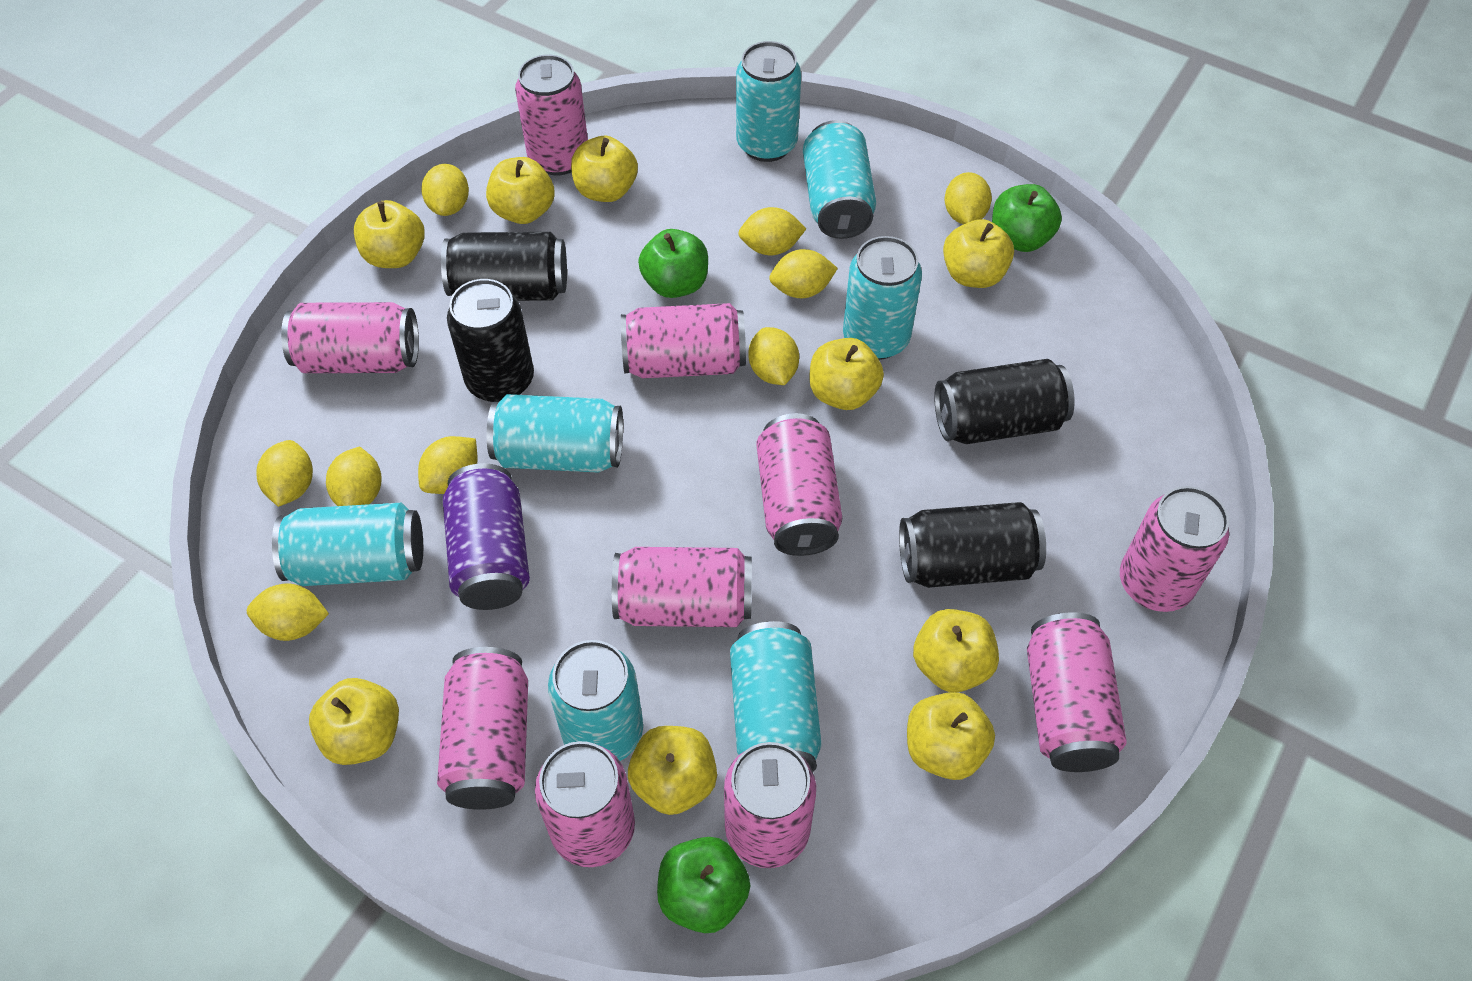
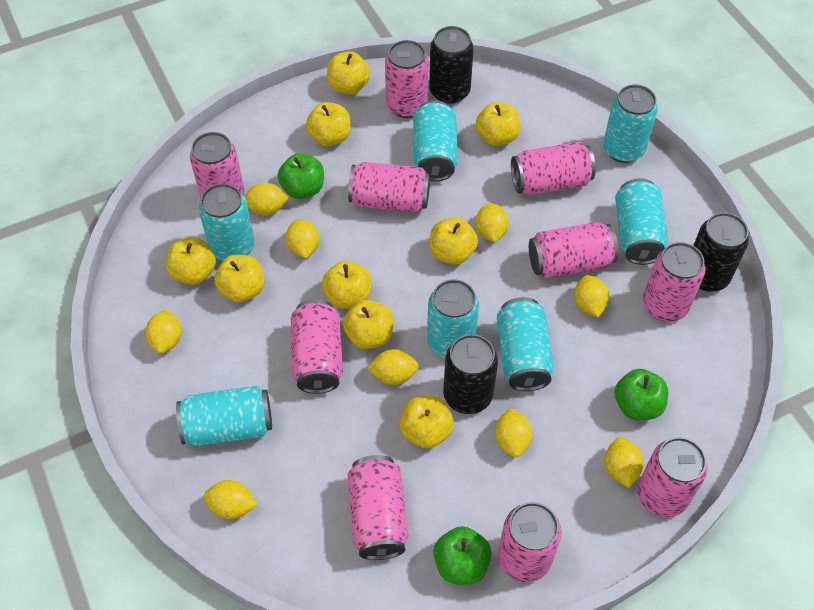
black can: 4 -> 3
purple can: 1 -> 0

